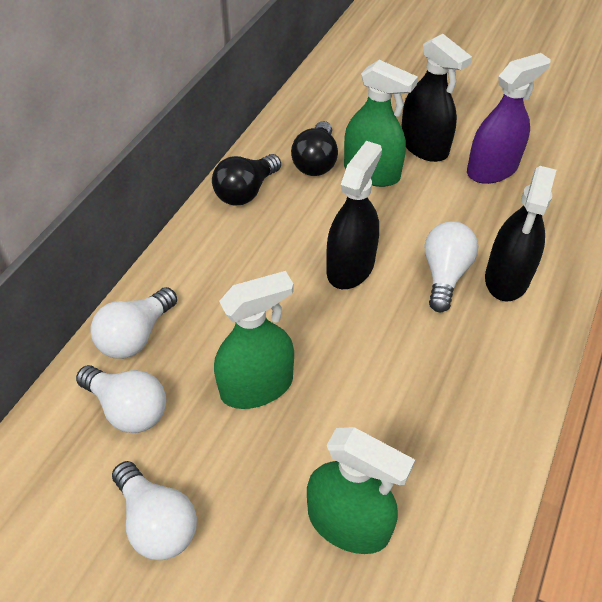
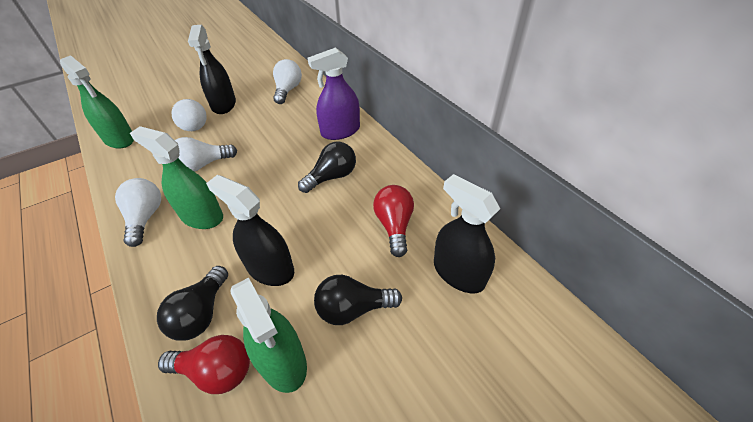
black light bulb: 2 -> 3
red light bulb: 0 -> 2

